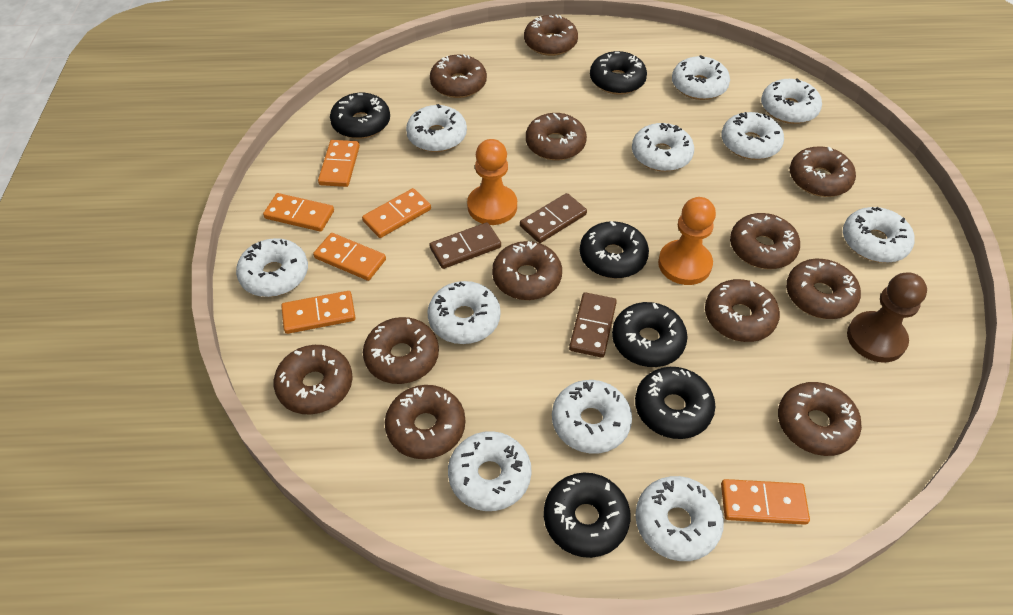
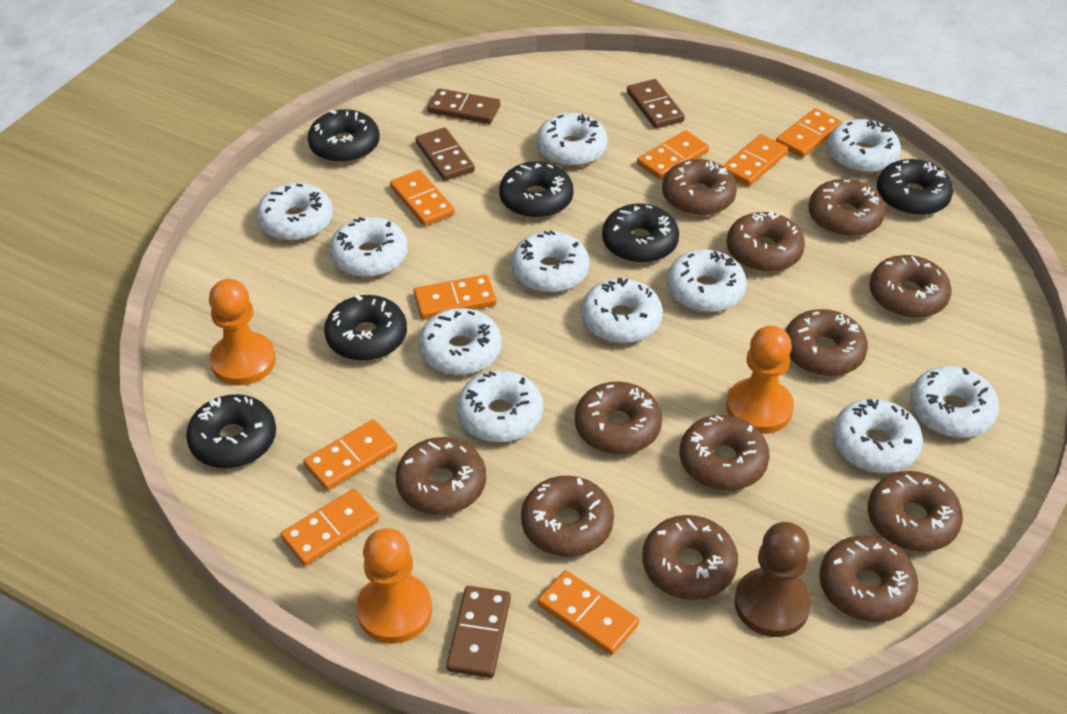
brown domino: 3 -> 4
orange domino: 6 -> 8
orange pawn: 2 -> 3

